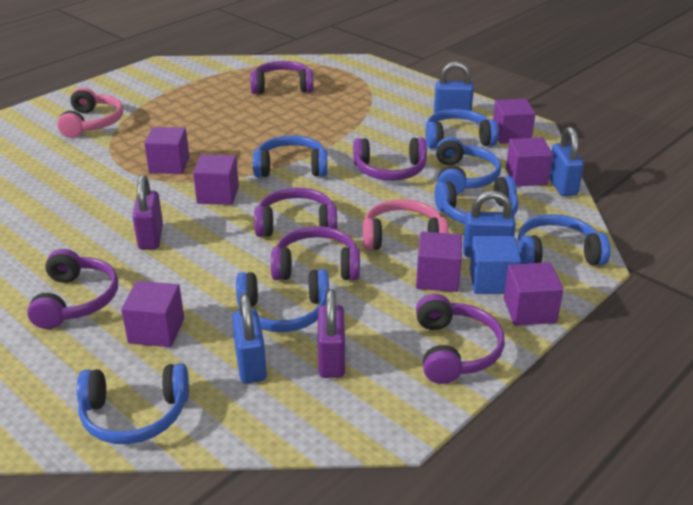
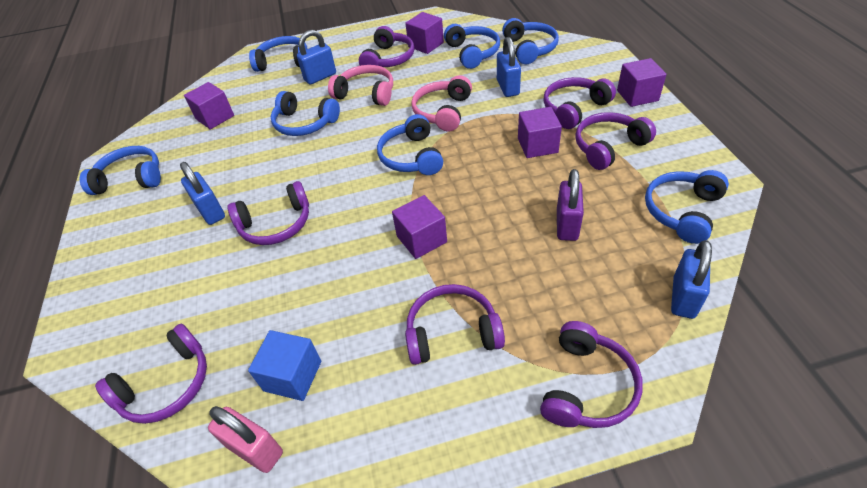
pink padlock: 0 -> 1
purple cube: 7 -> 5
purple headphones: 6 -> 7
purple padlock: 2 -> 1

